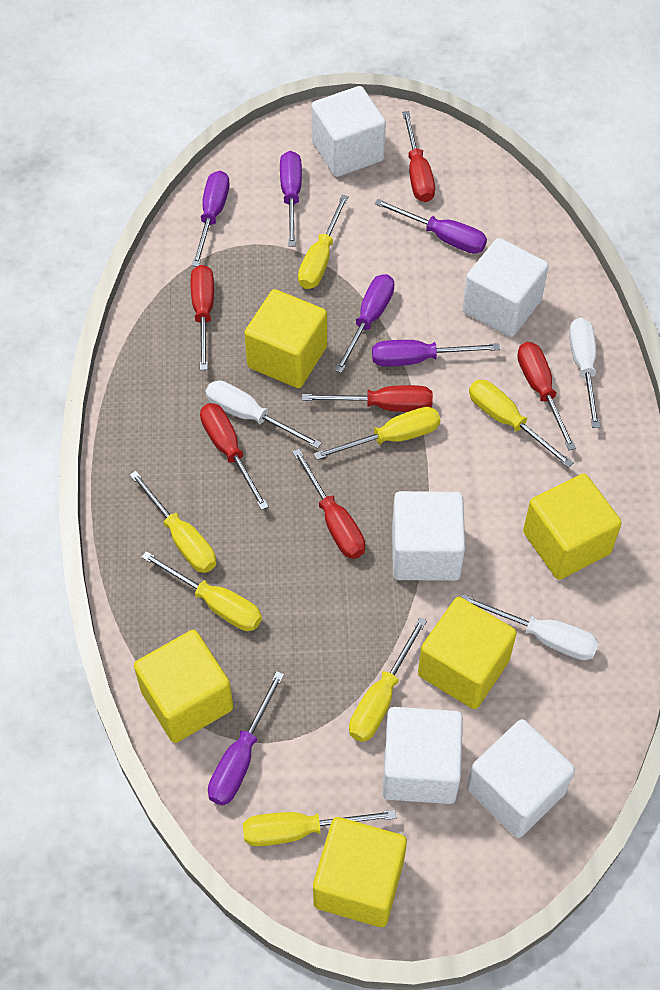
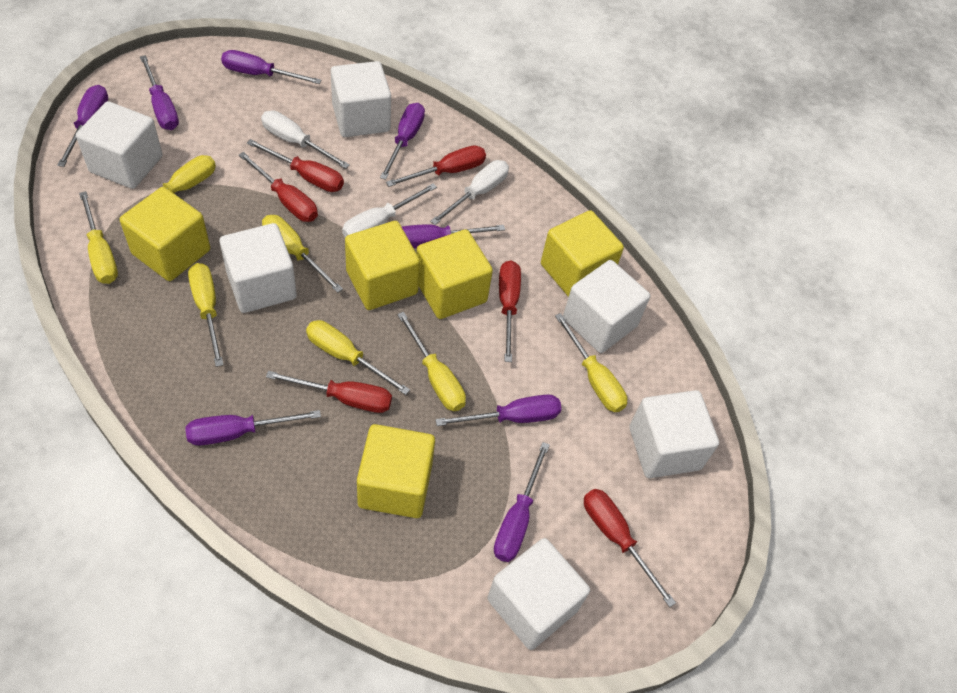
purple screwdriver: 6 -> 8
white cube: 5 -> 6

